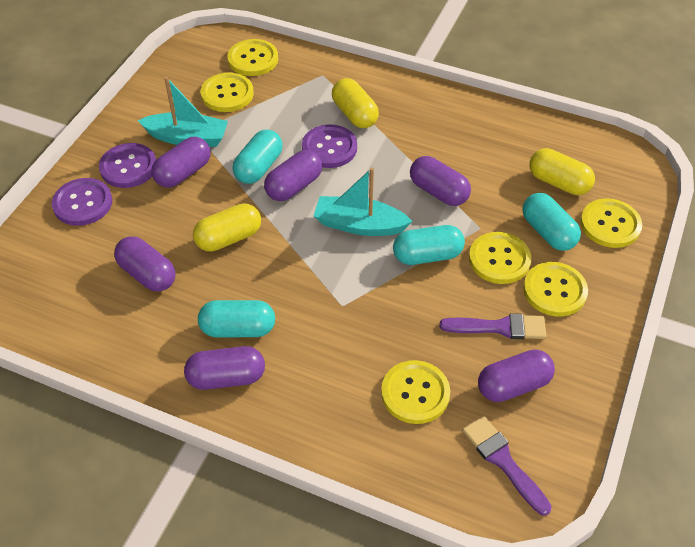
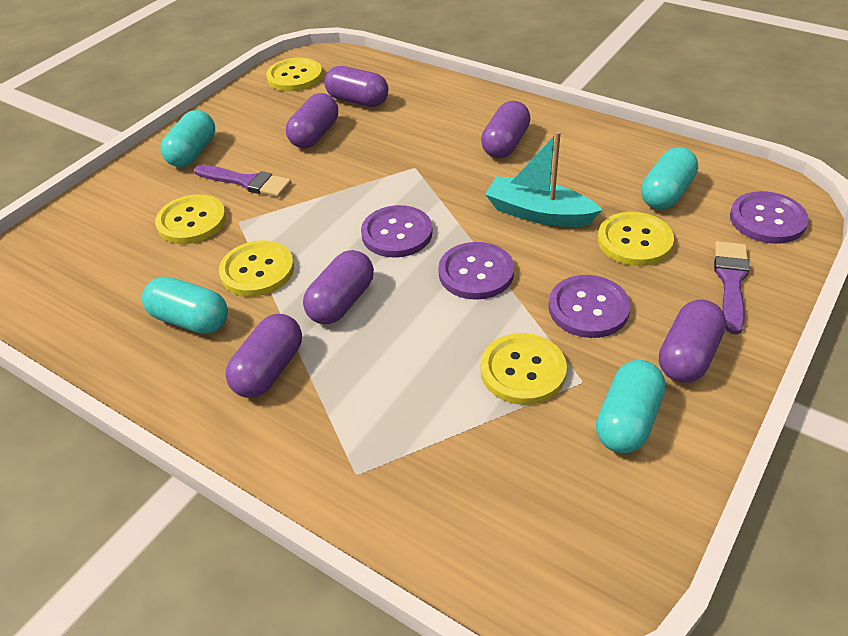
purple button: 3 -> 4
turquoise boat: 2 -> 1
yellow button: 6 -> 5
yellow capsule: 3 -> 0

